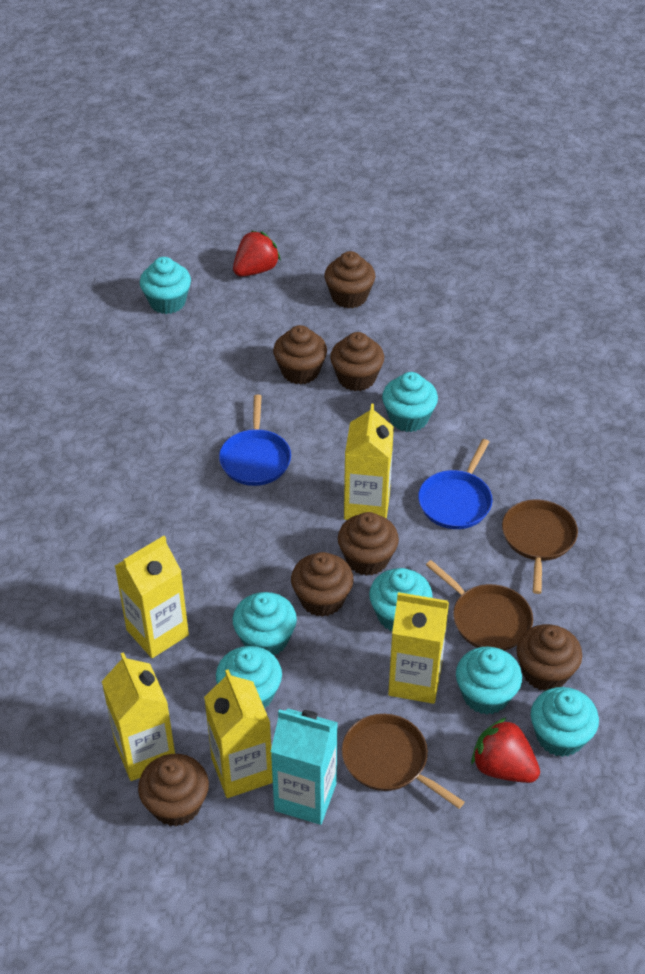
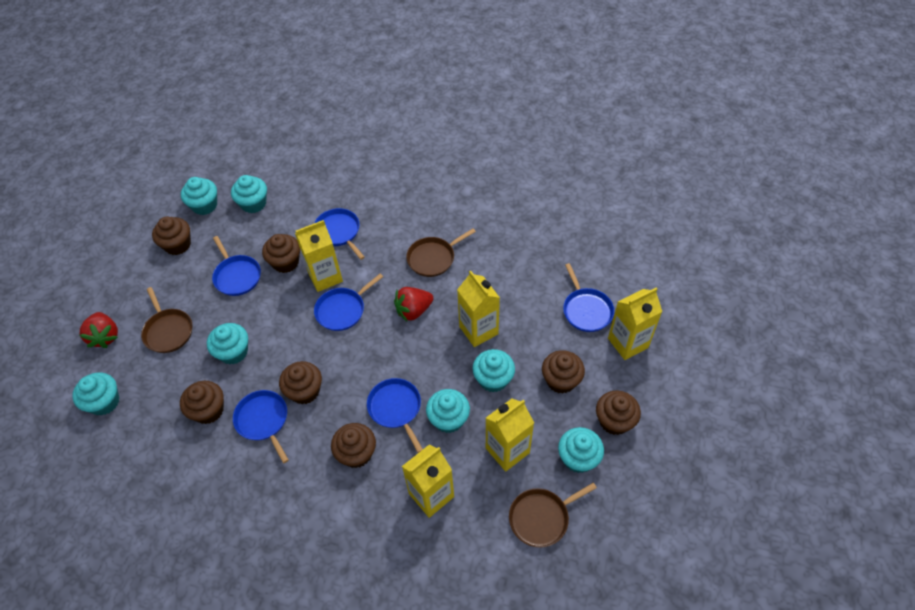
blue pan: 2 -> 6
turquoise carton: 1 -> 0

